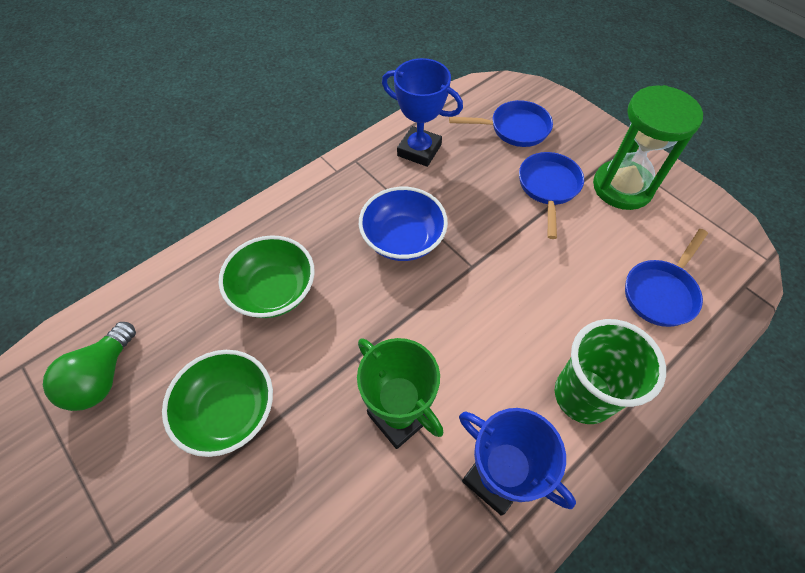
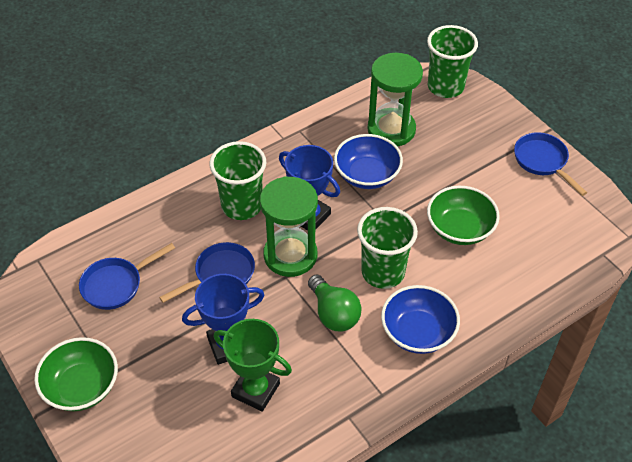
blue bowl: 1 -> 2
green cup: 1 -> 3
green hourglass: 1 -> 2

